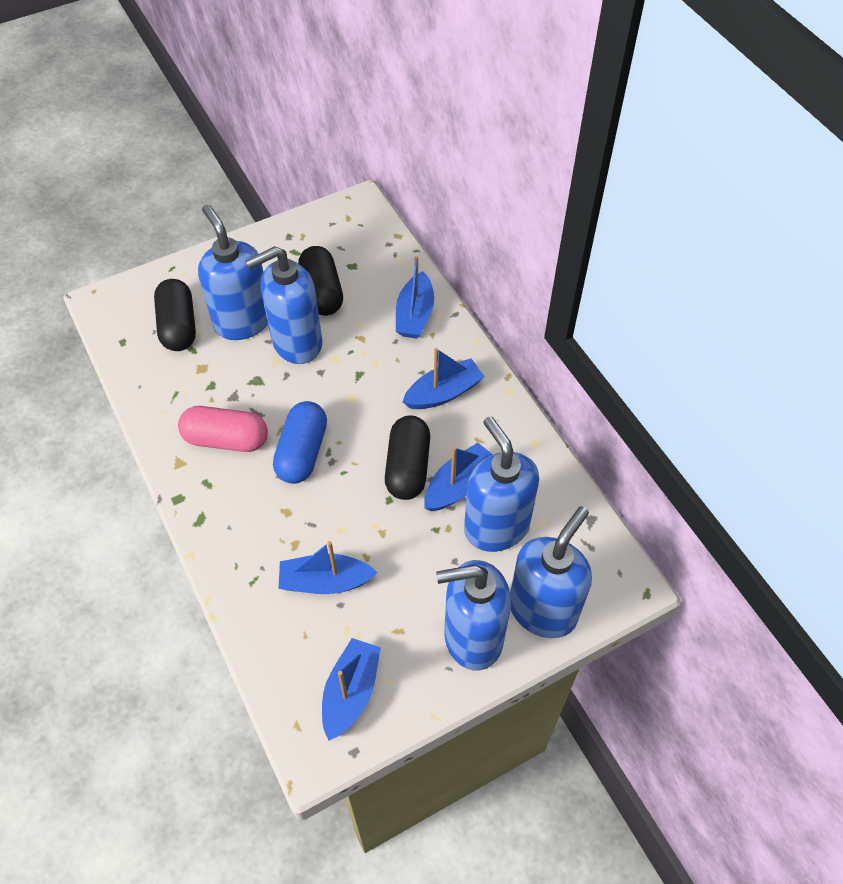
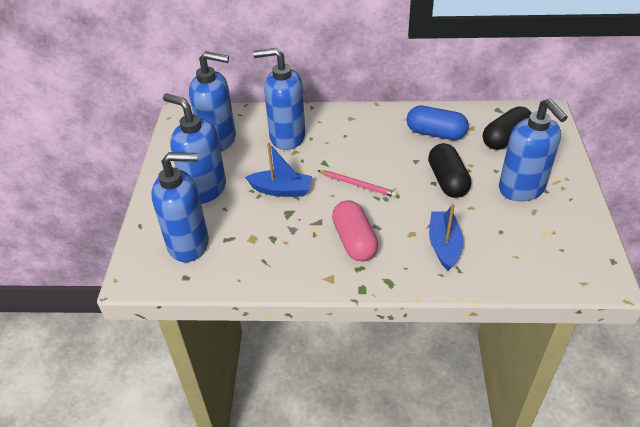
black capsule: 3 -> 2
blue boat: 5 -> 2
pink pencil: 0 -> 1

